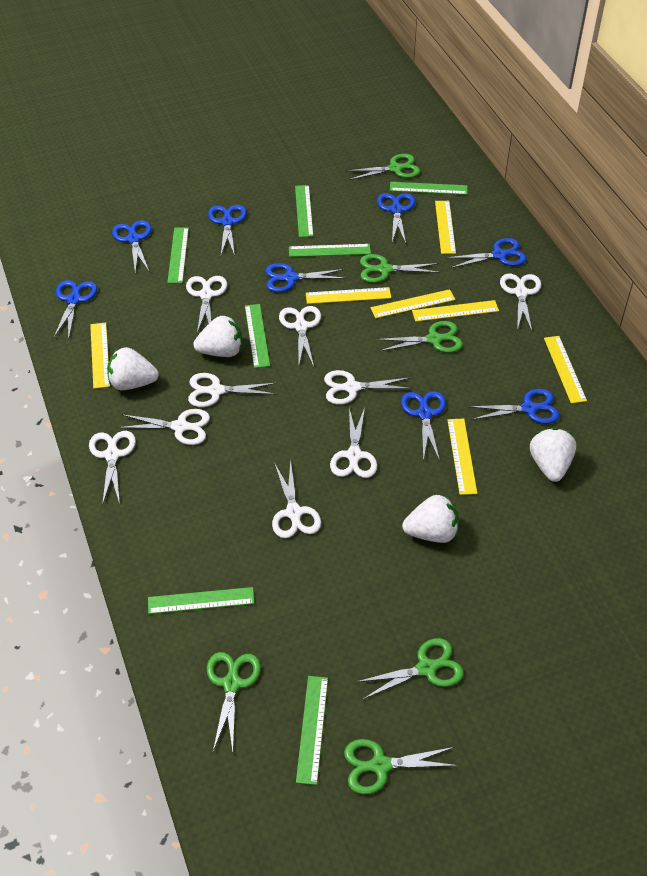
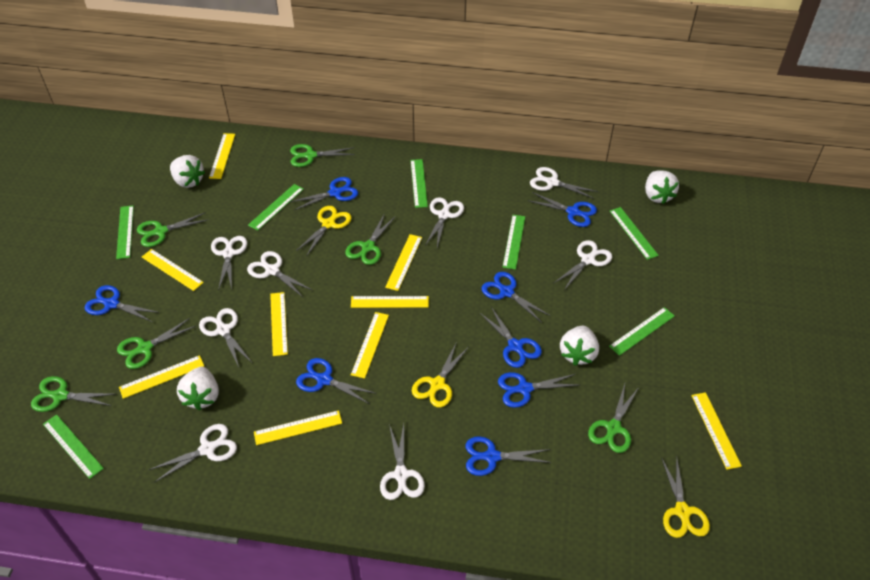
white scissors: 9 -> 8
yellow ruler: 7 -> 9
yellow scissors: 0 -> 3

